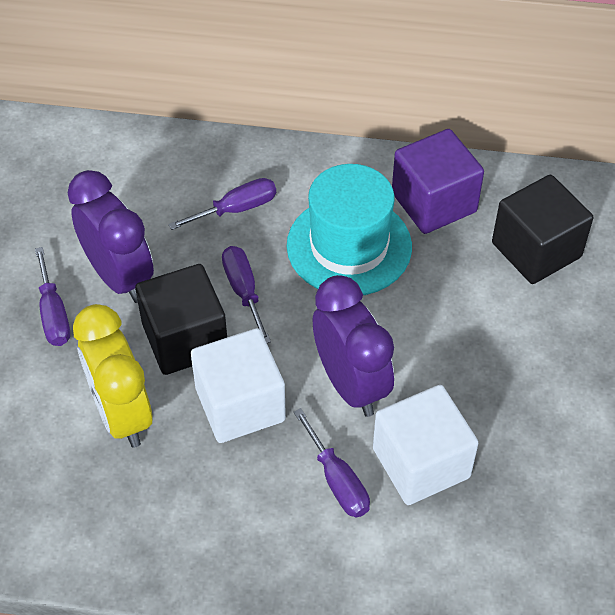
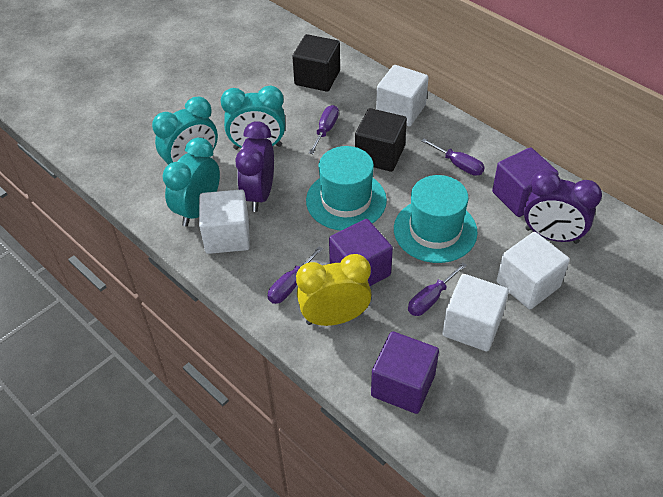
purple cube: 1 -> 3
turquoise clock: 0 -> 3
turquoise hat: 1 -> 2
white cube: 2 -> 4

